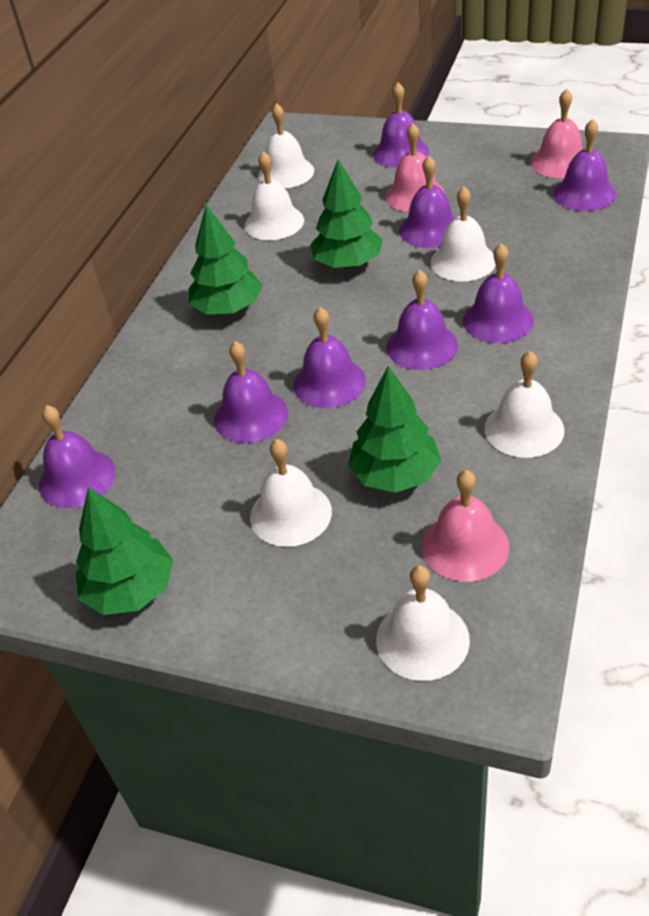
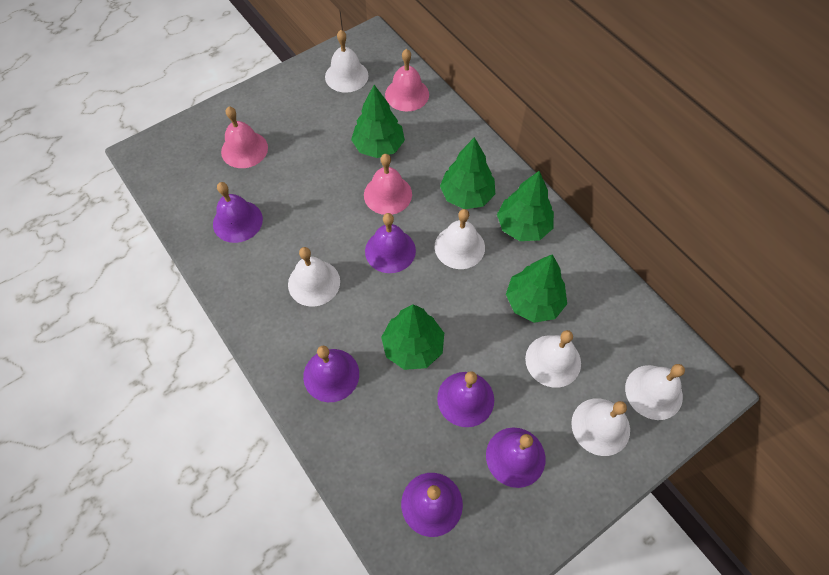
green tree: 4 -> 5
purple bell: 8 -> 6

